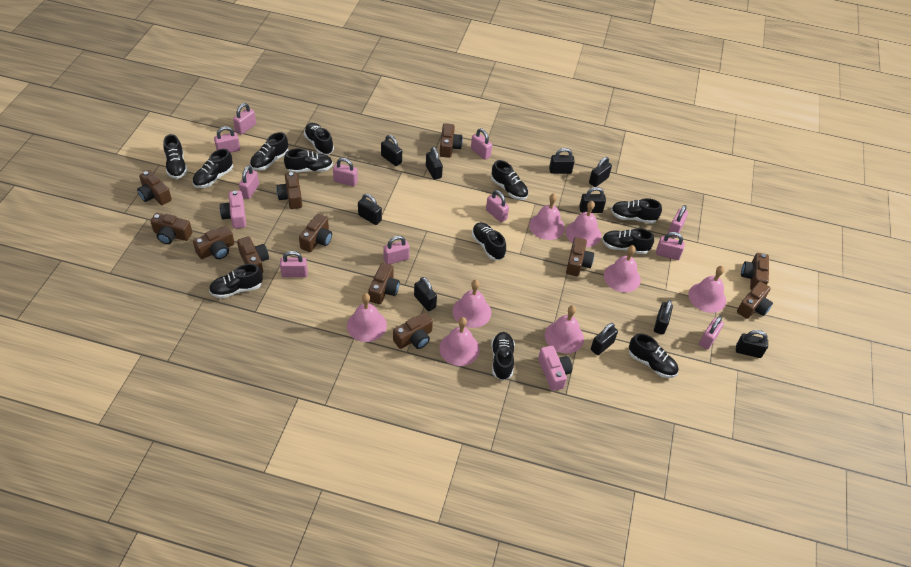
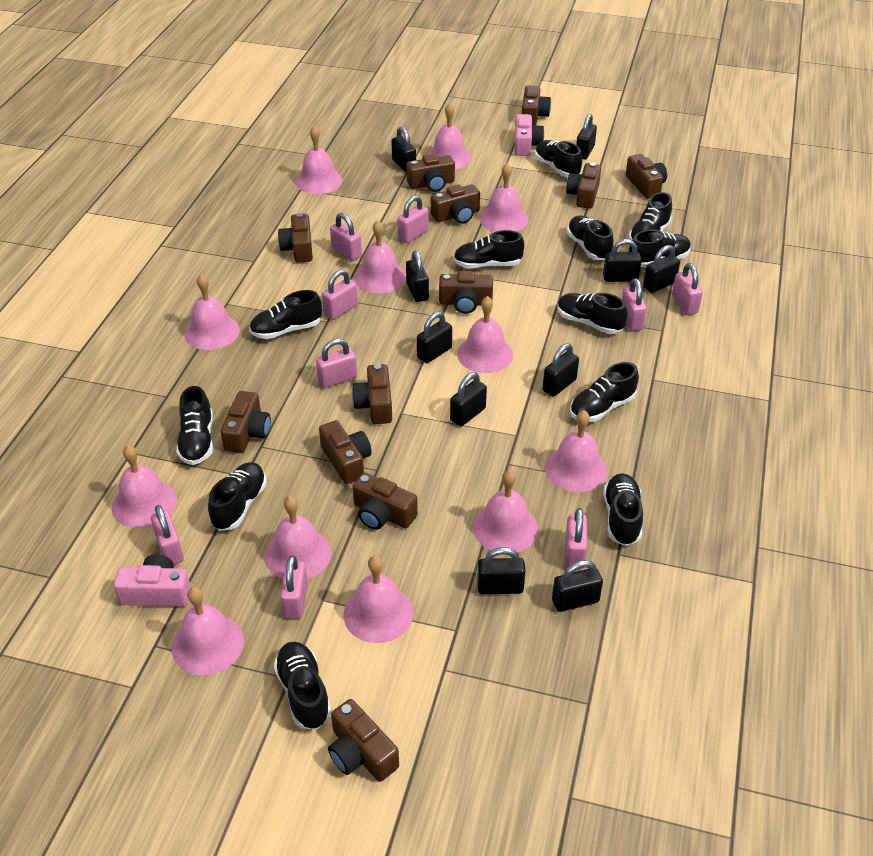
pink bell: 8 -> 12
pink padlock: 11 -> 9

